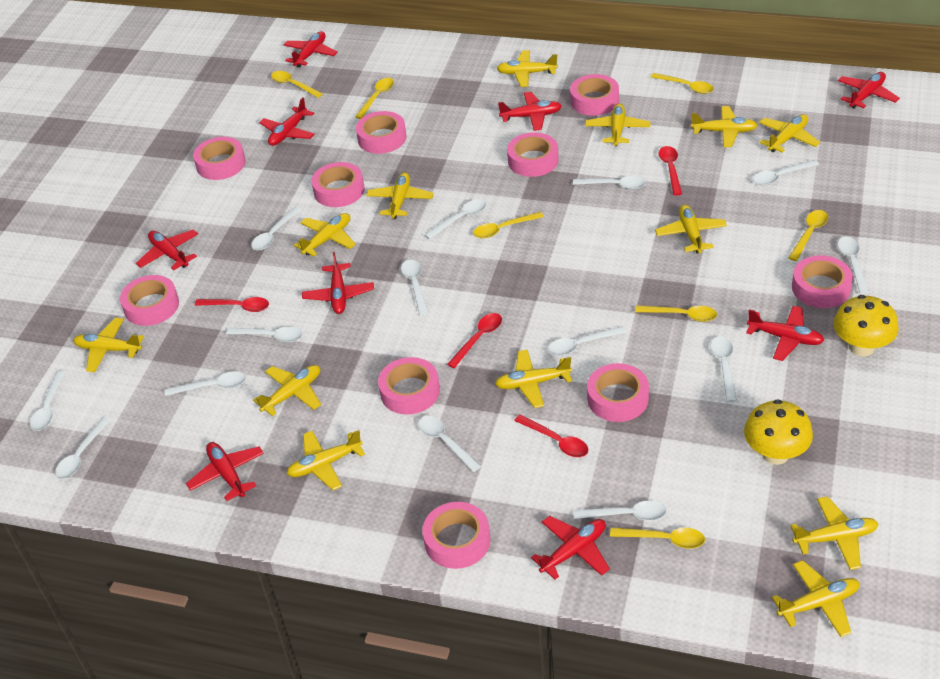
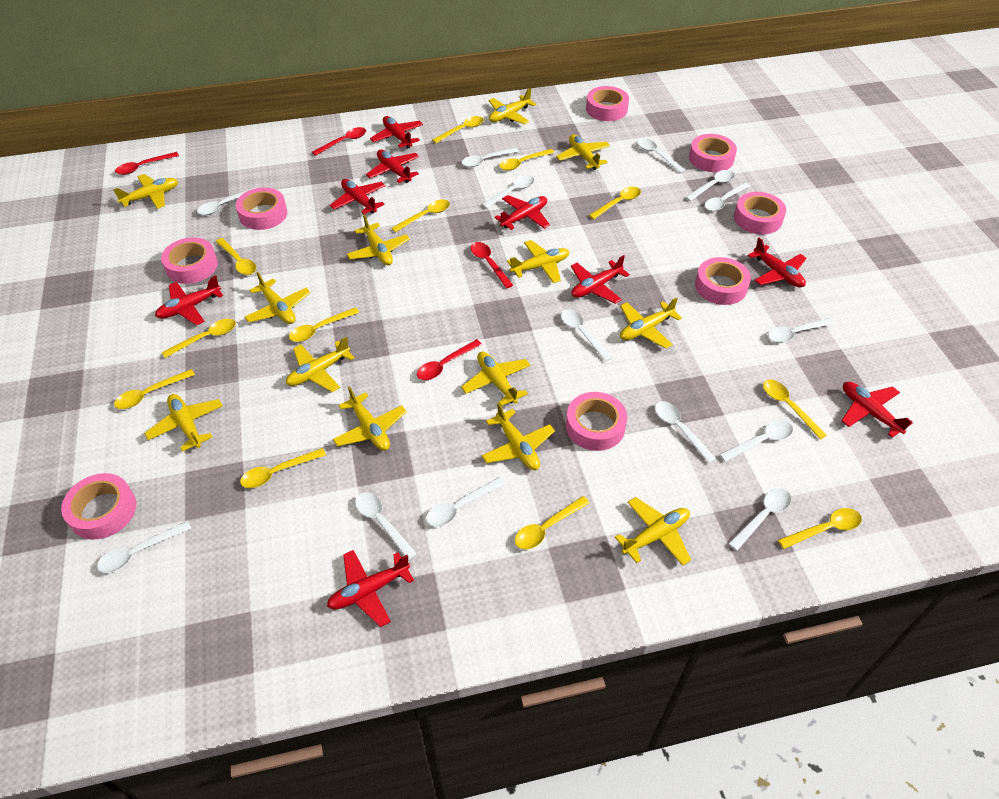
pink tape: 10 -> 8
yellow mushroom: 2 -> 0
yellow spoon: 7 -> 12

